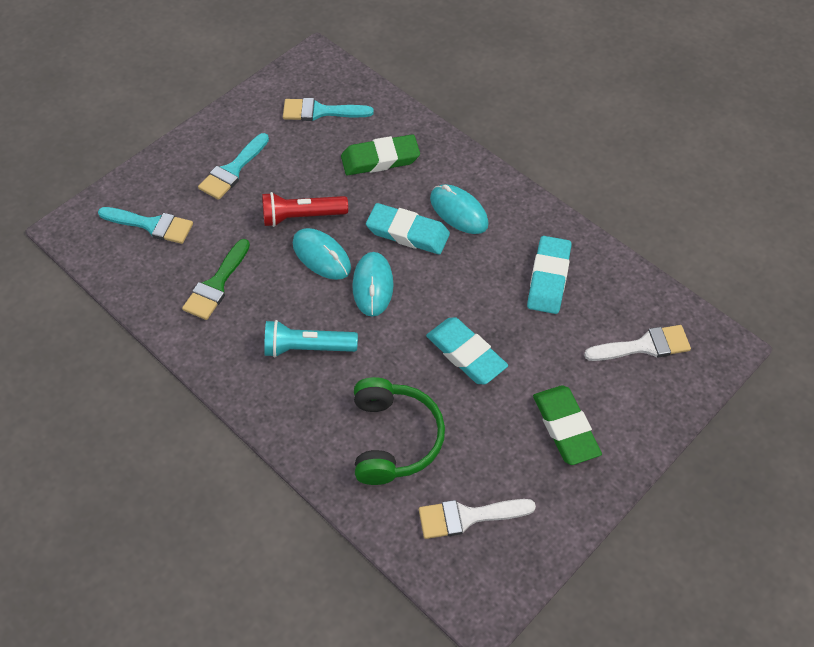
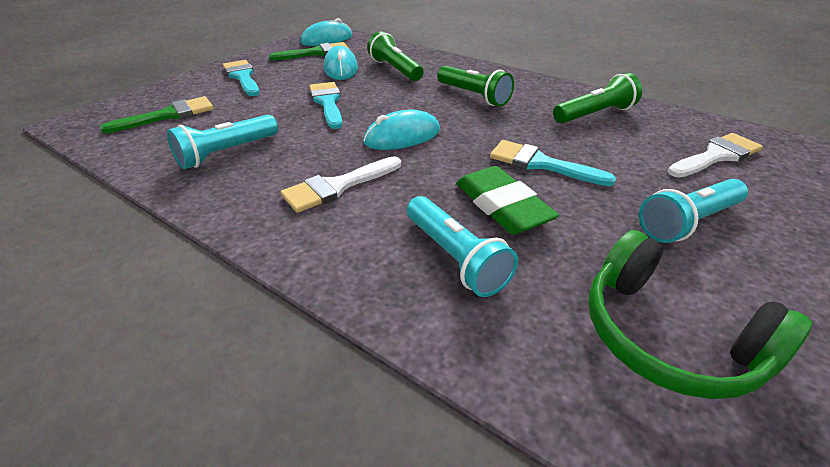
green brush: 1 -> 2
green eraser: 2 -> 1
green flashlight: 0 -> 3
red flashlight: 1 -> 0
turquoise eraser: 3 -> 0
turquoise flashlight: 1 -> 3

